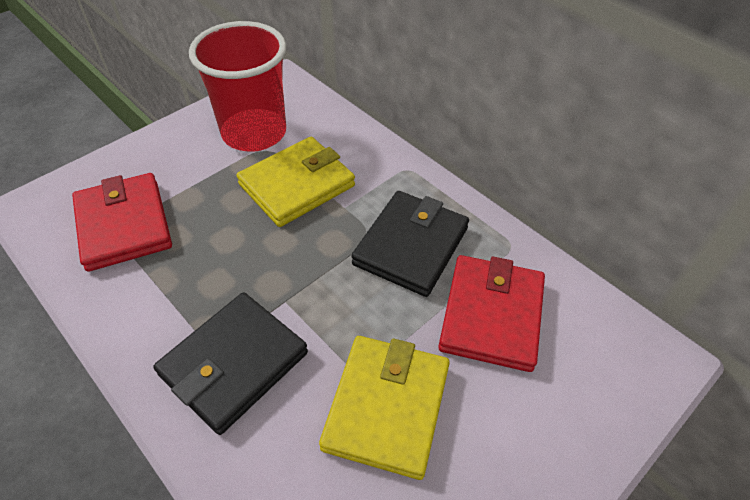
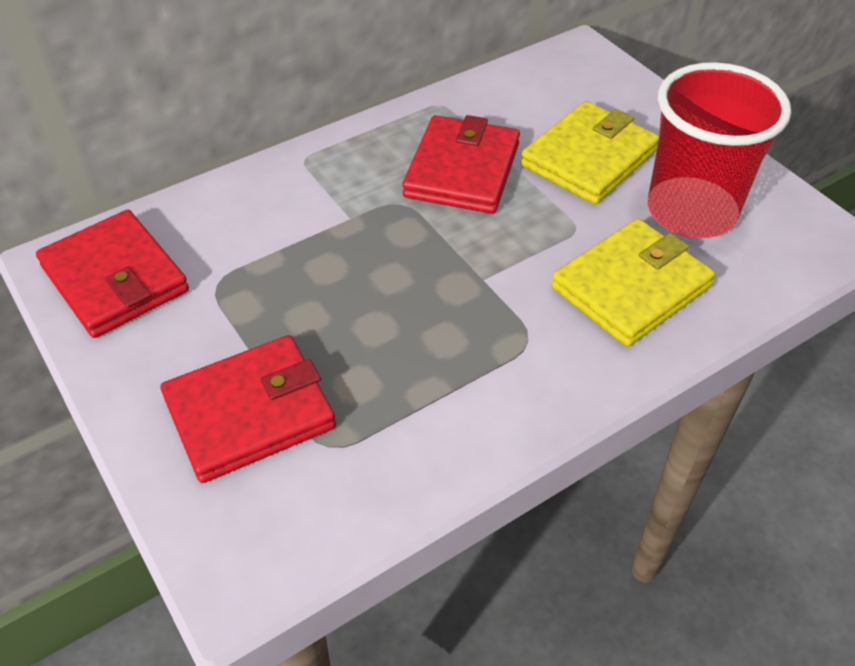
black wallet: 2 -> 0
red wallet: 2 -> 3

